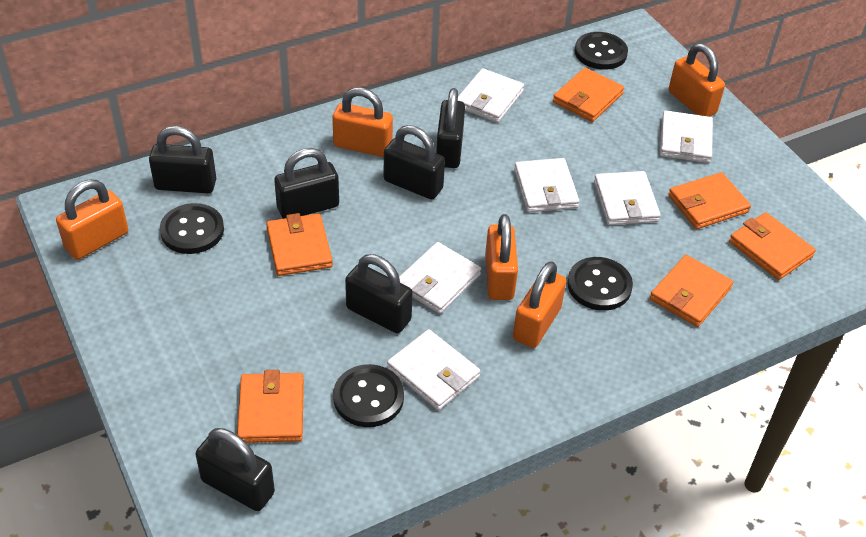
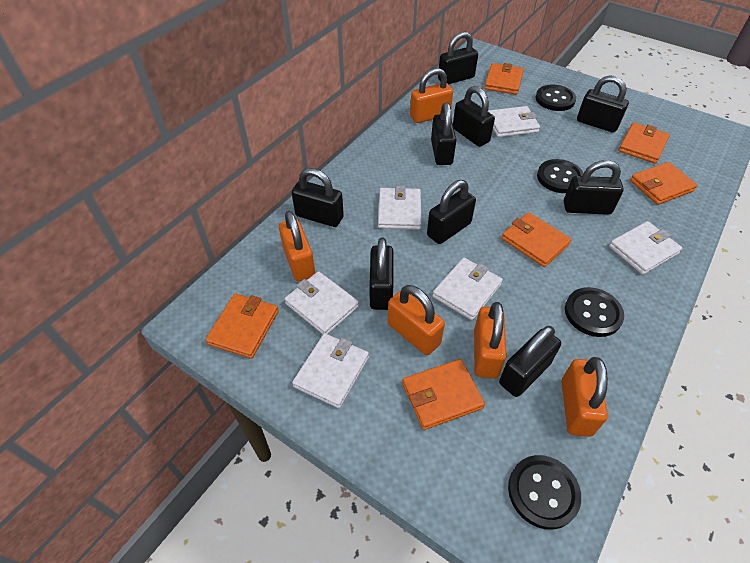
black padlock: 6 -> 9

